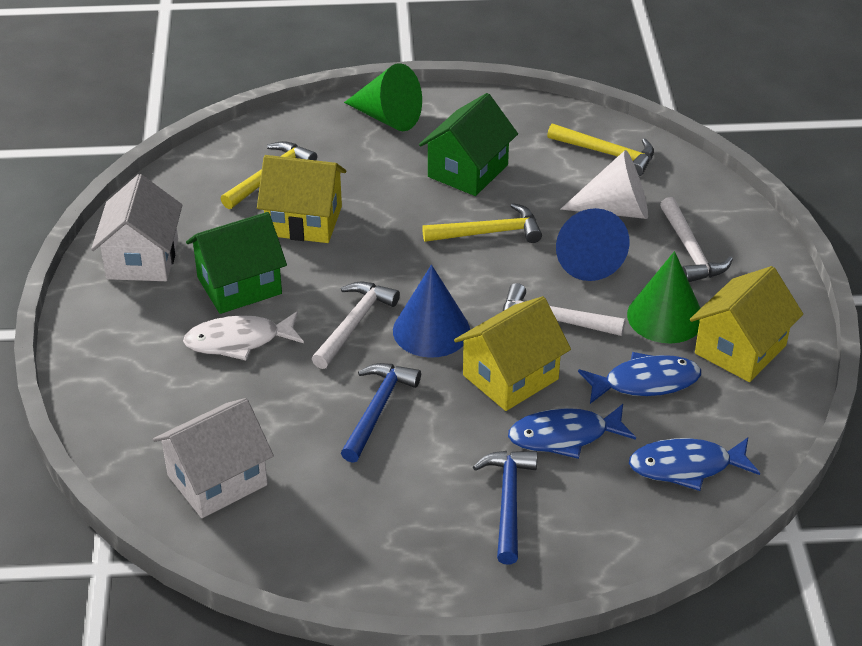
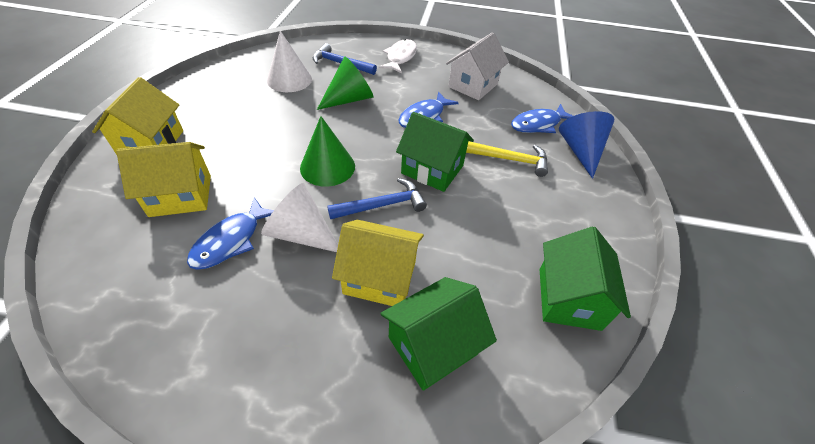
blue cone: 2 -> 1
green house: 2 -> 3
white cone: 1 -> 2
white hammer: 3 -> 0
white house: 2 -> 1
yellow hammer: 3 -> 1

